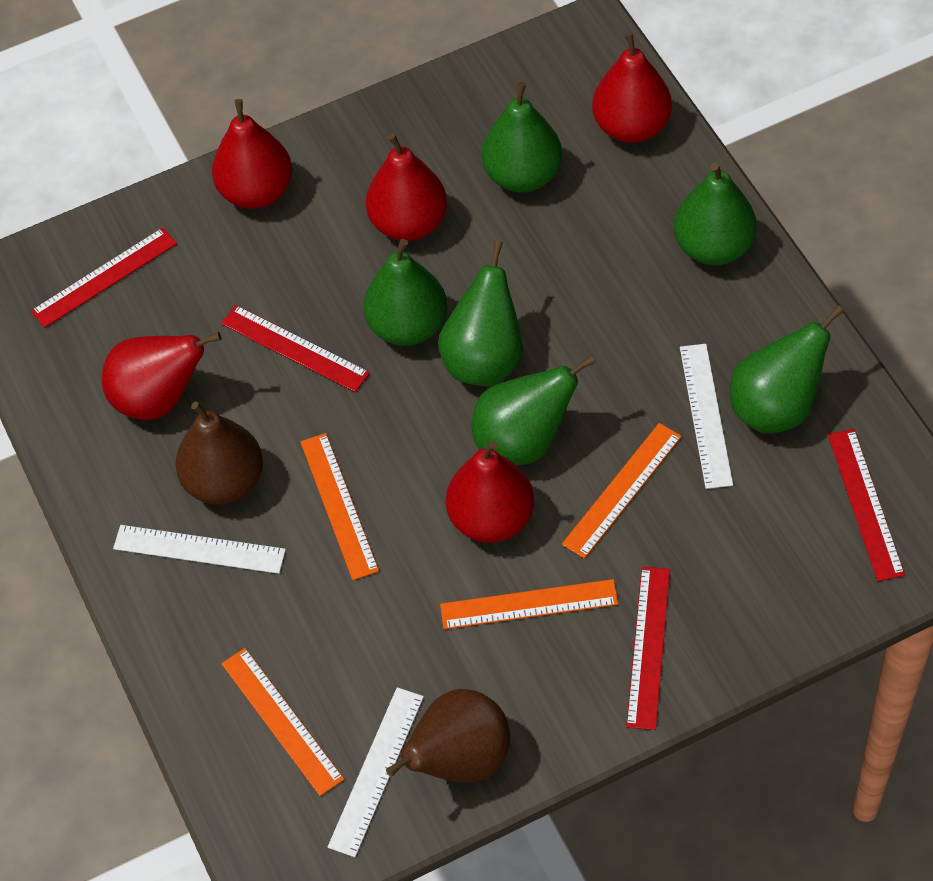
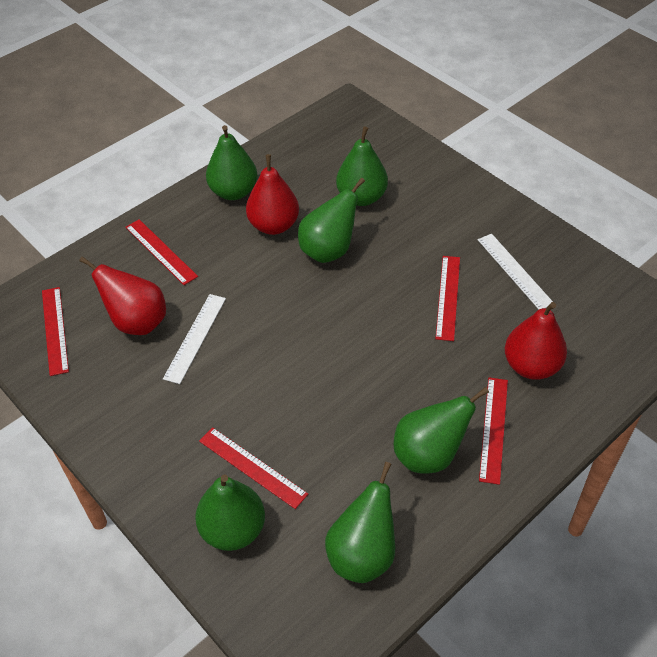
brown pear: 2 -> 0
orange ruler: 4 -> 0
red pear: 5 -> 3
red ruler: 4 -> 5
white ruler: 3 -> 2

